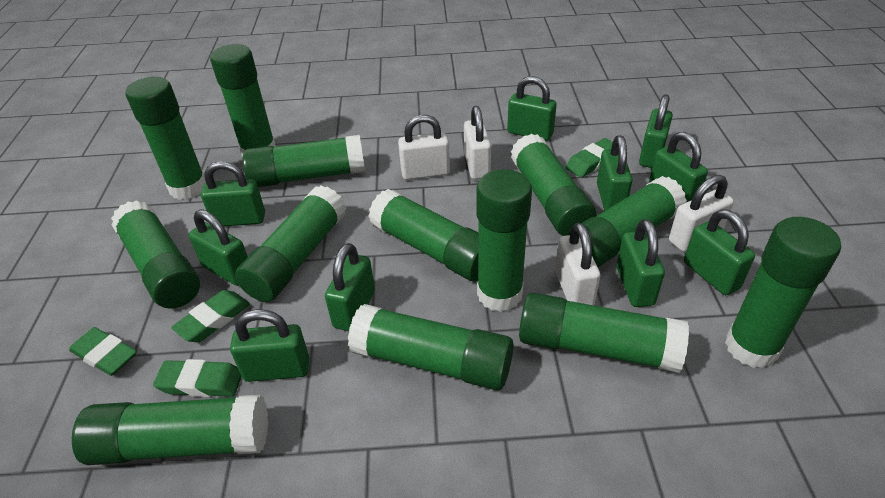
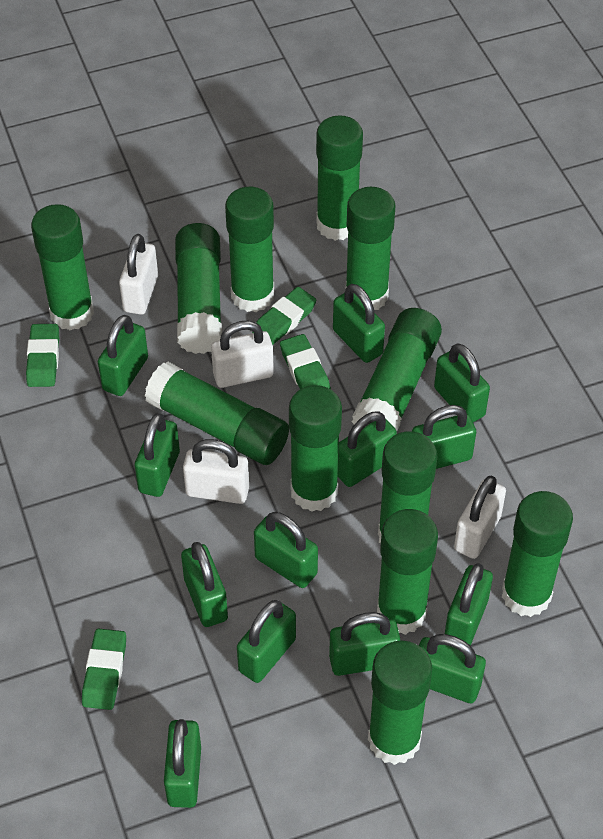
green glue stick: 13 -> 12
green padlock: 10 -> 13

